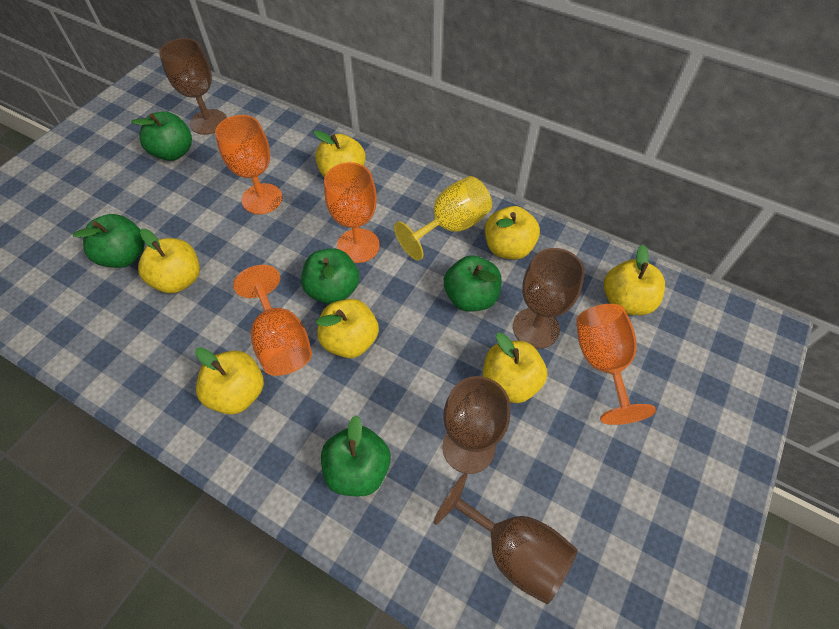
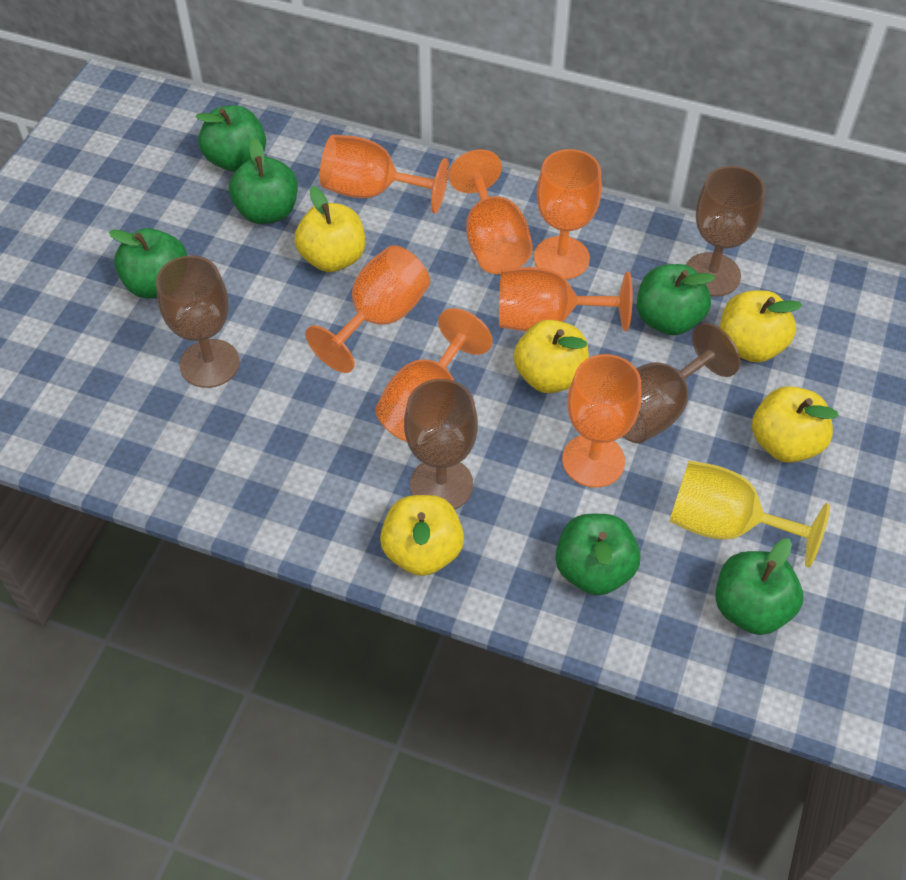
green apple: 5 -> 6
orange goblet: 4 -> 7
yellow apple: 7 -> 5

